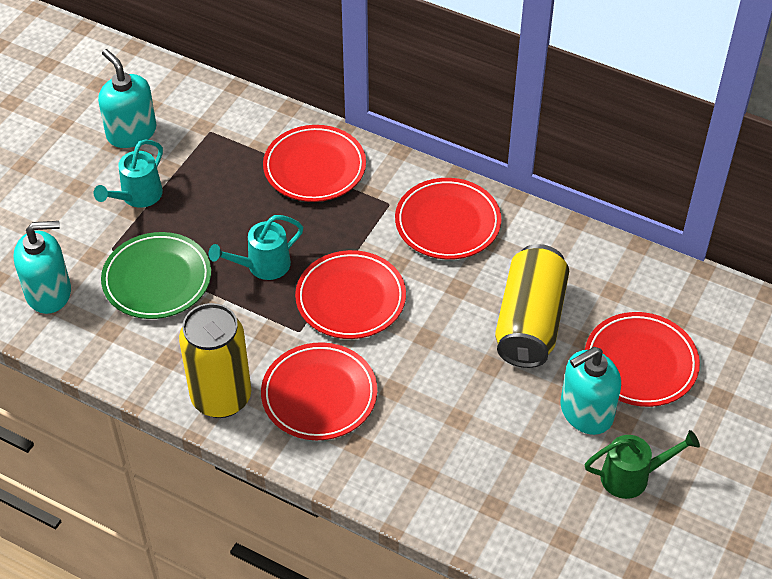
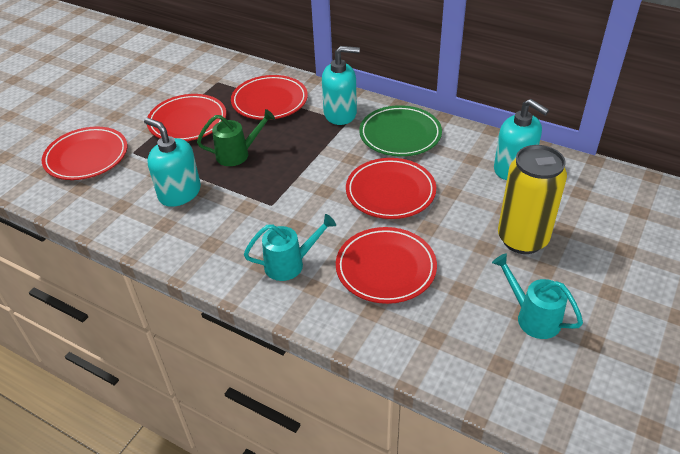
yellow can: 2 -> 1

